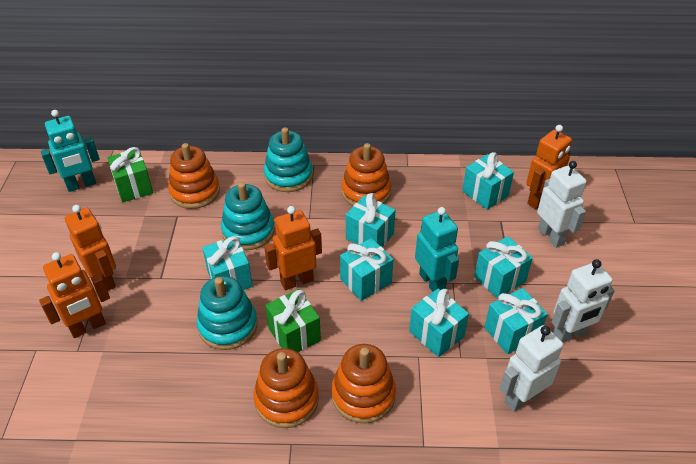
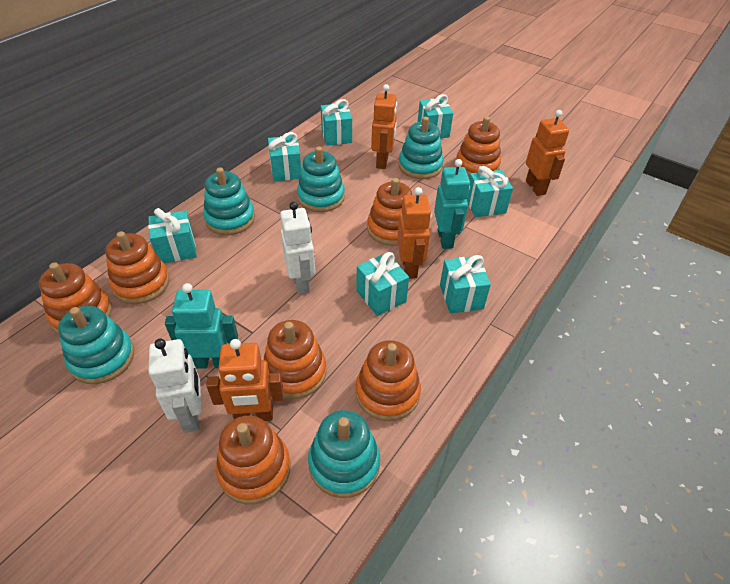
green gift: 2 -> 0
orange stacking toy: 4 -> 7
turquoise stacking toy: 3 -> 5
white robot: 3 -> 2

